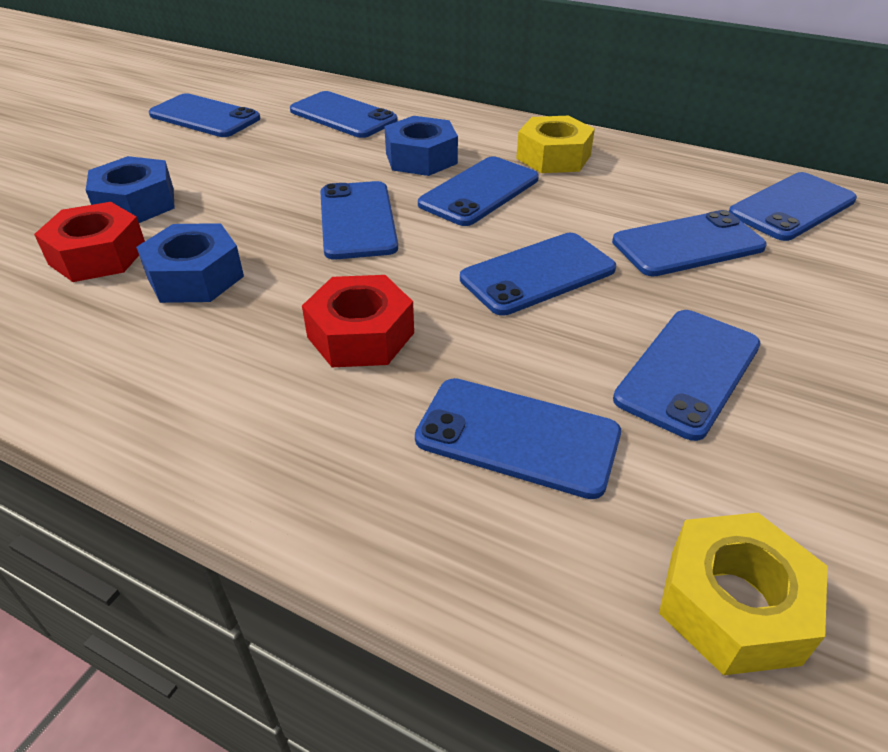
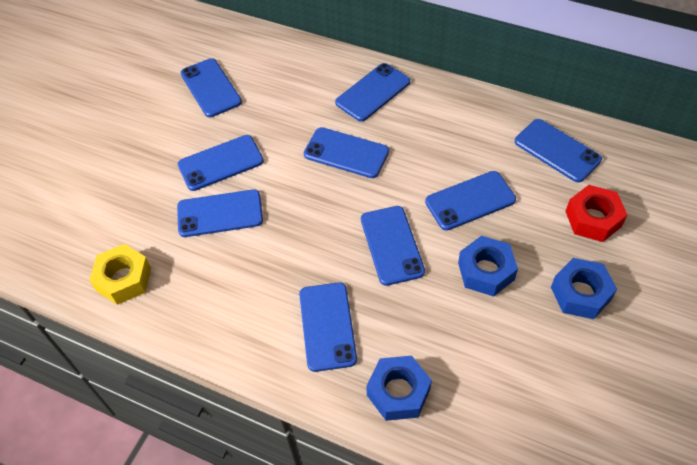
red nut: 2 -> 1
yellow nut: 2 -> 1

